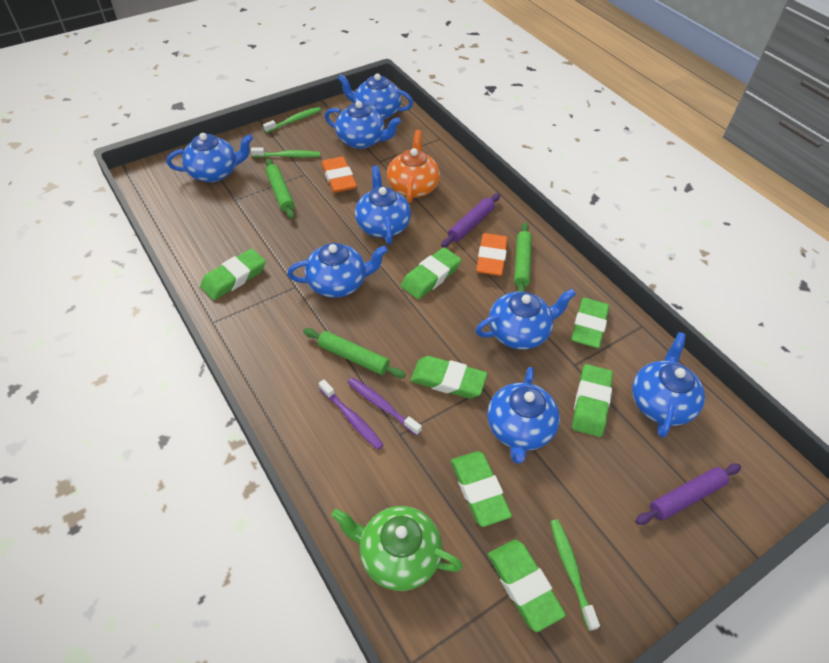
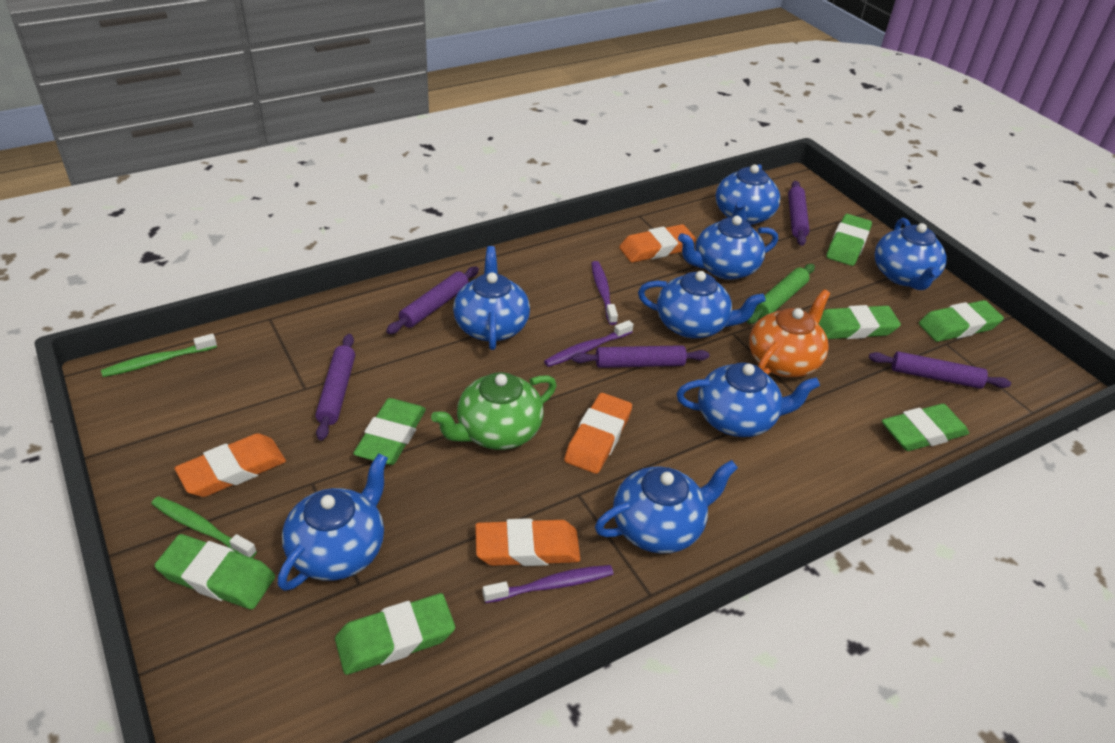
green rolling pin: 3 -> 1
green toothbrush: 3 -> 2
orange eraser: 2 -> 4
purple rolling pin: 2 -> 5
purple toothbrush: 2 -> 3

